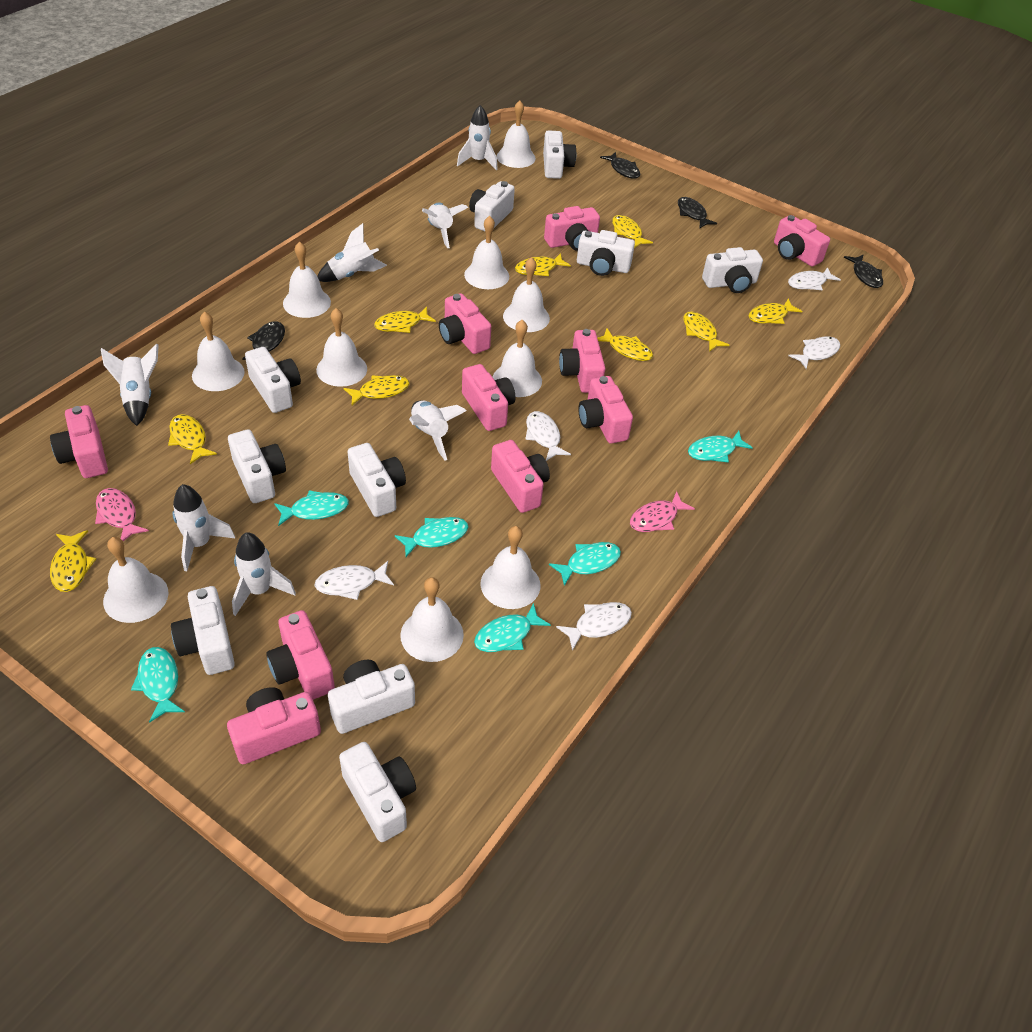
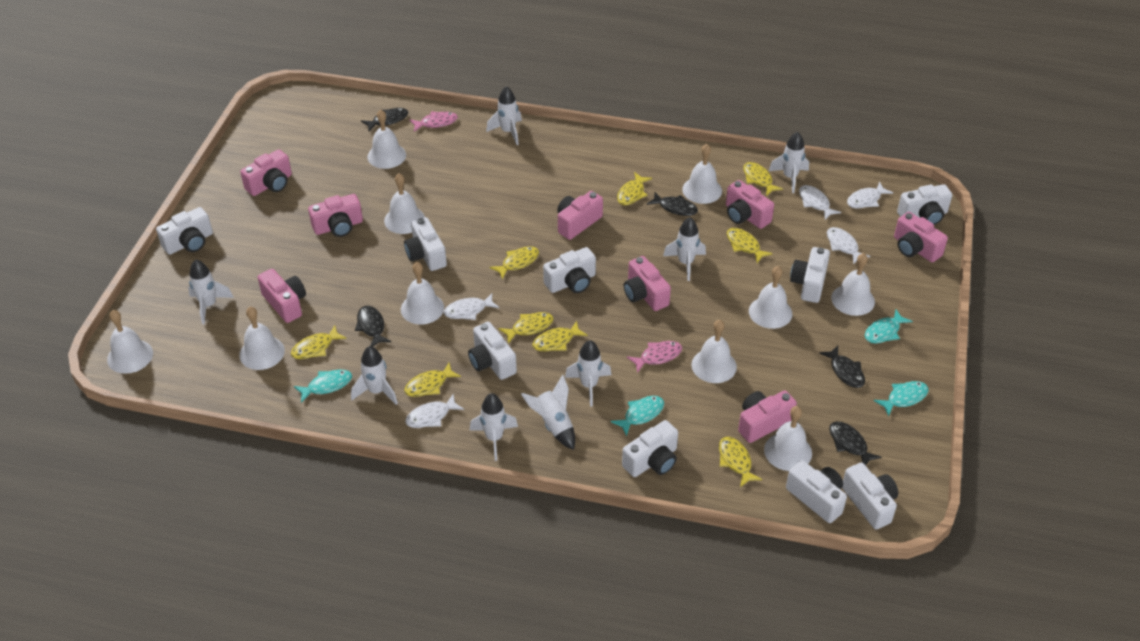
black fish: 4 -> 5
pink camera: 10 -> 8
turquoise fish: 6 -> 4
white camera: 10 -> 9
white rocket: 7 -> 8

